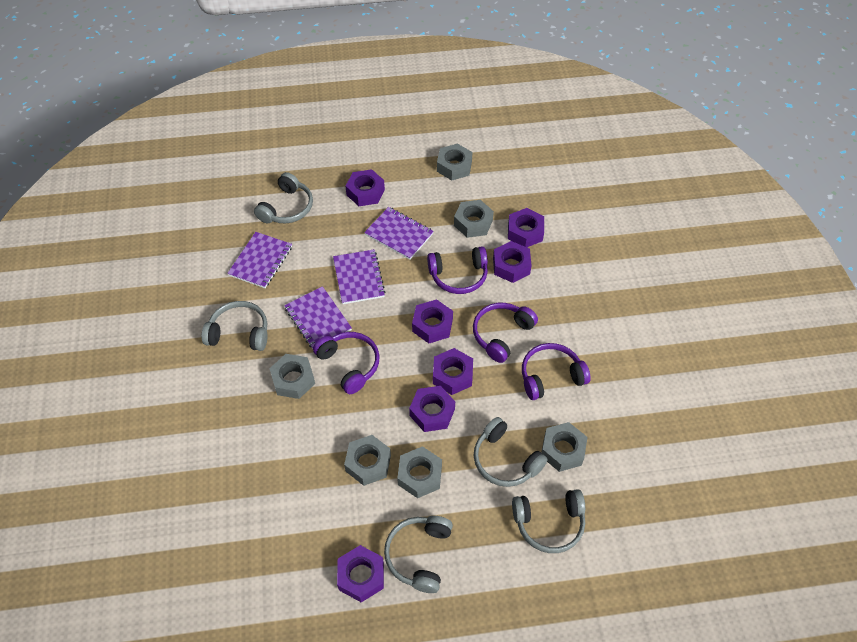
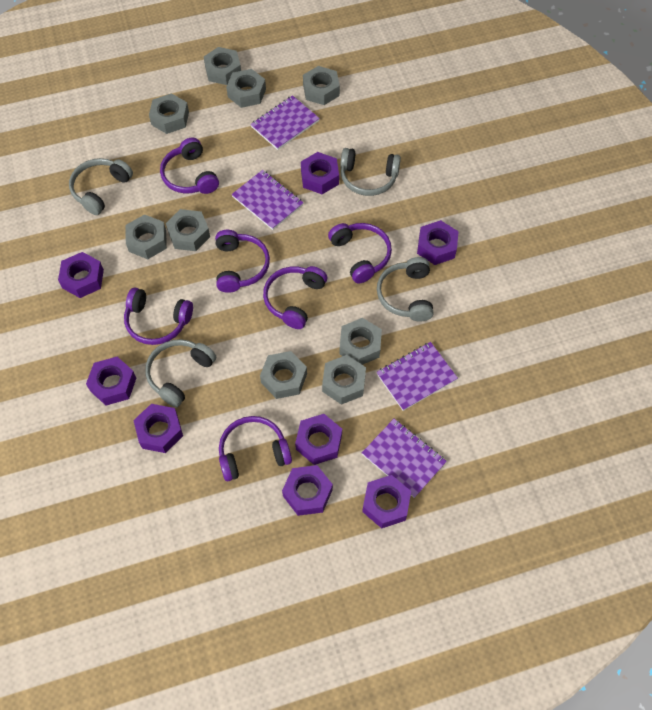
grey headphones: 5 -> 4
grey nut: 6 -> 9
purple headphones: 4 -> 6
purple nut: 7 -> 8

